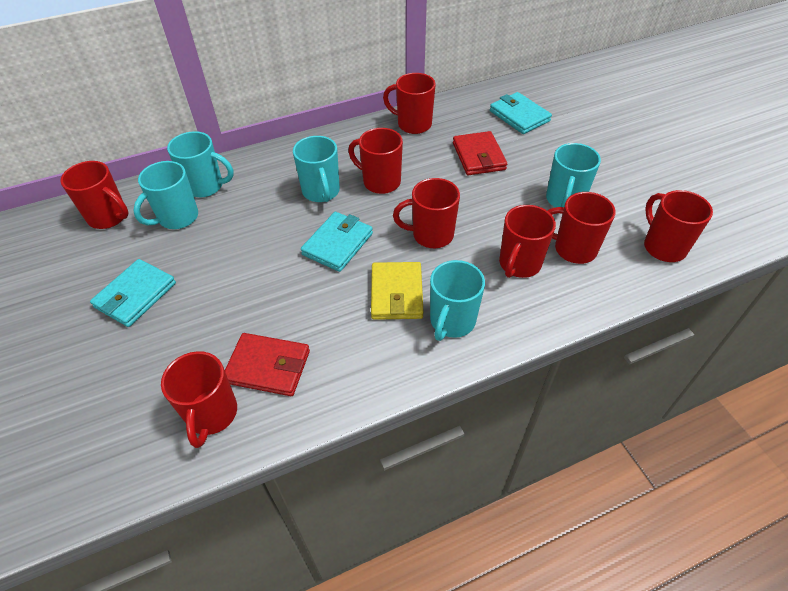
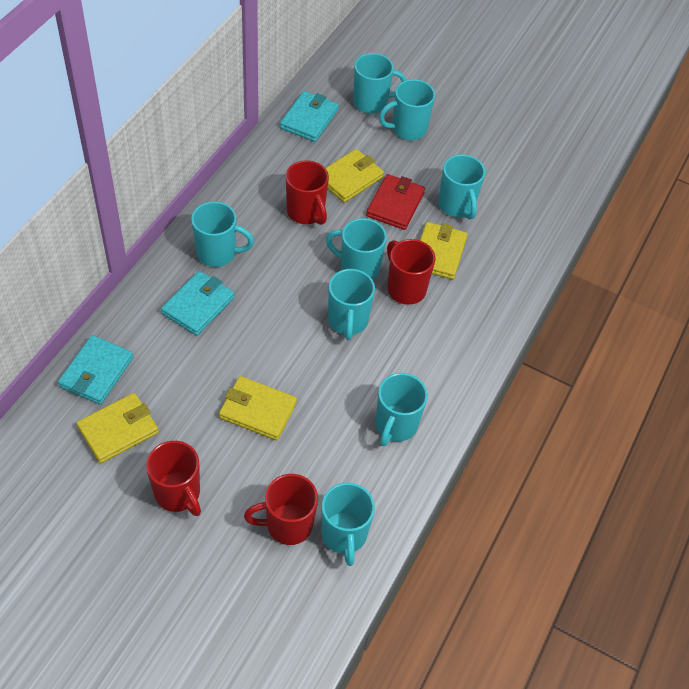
red mug: 8 -> 4
red wallet: 2 -> 1
turquoise mug: 5 -> 8
yellow wallet: 1 -> 4

